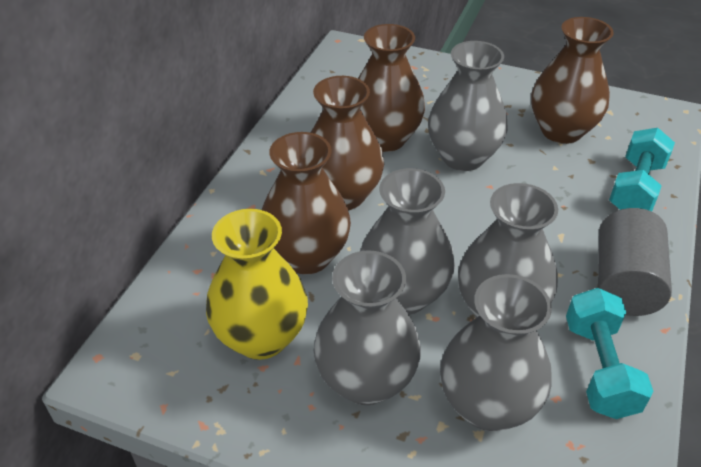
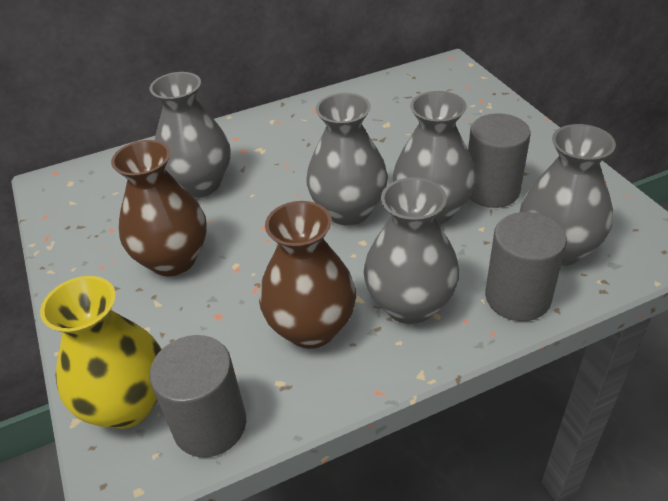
brown vase: 4 -> 2
grey cylinder: 1 -> 3
turquoise dumbbell: 2 -> 0

